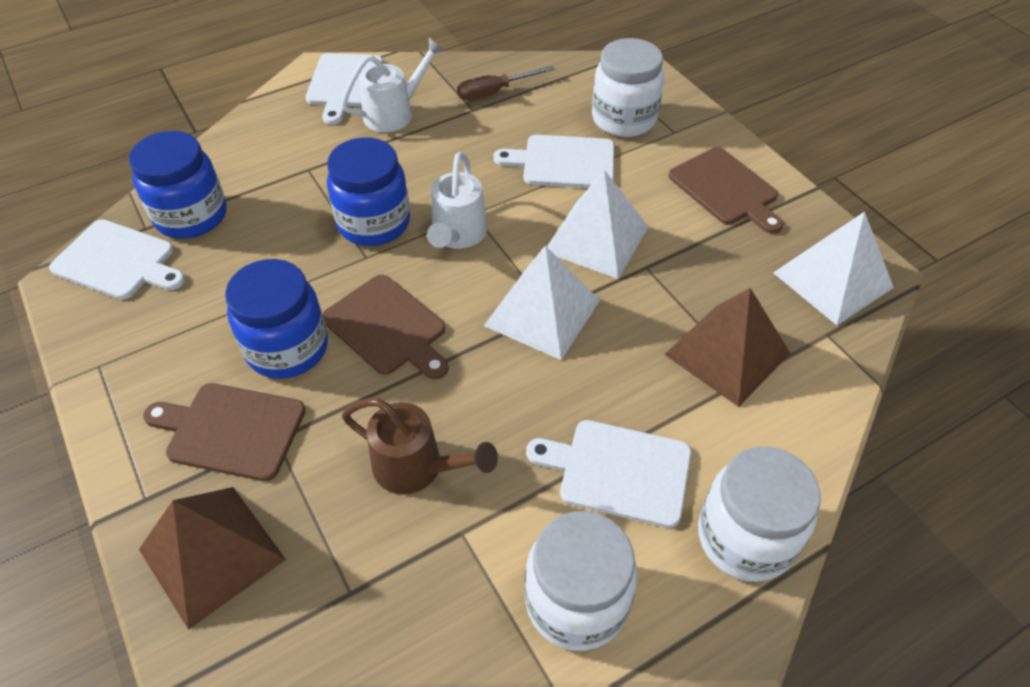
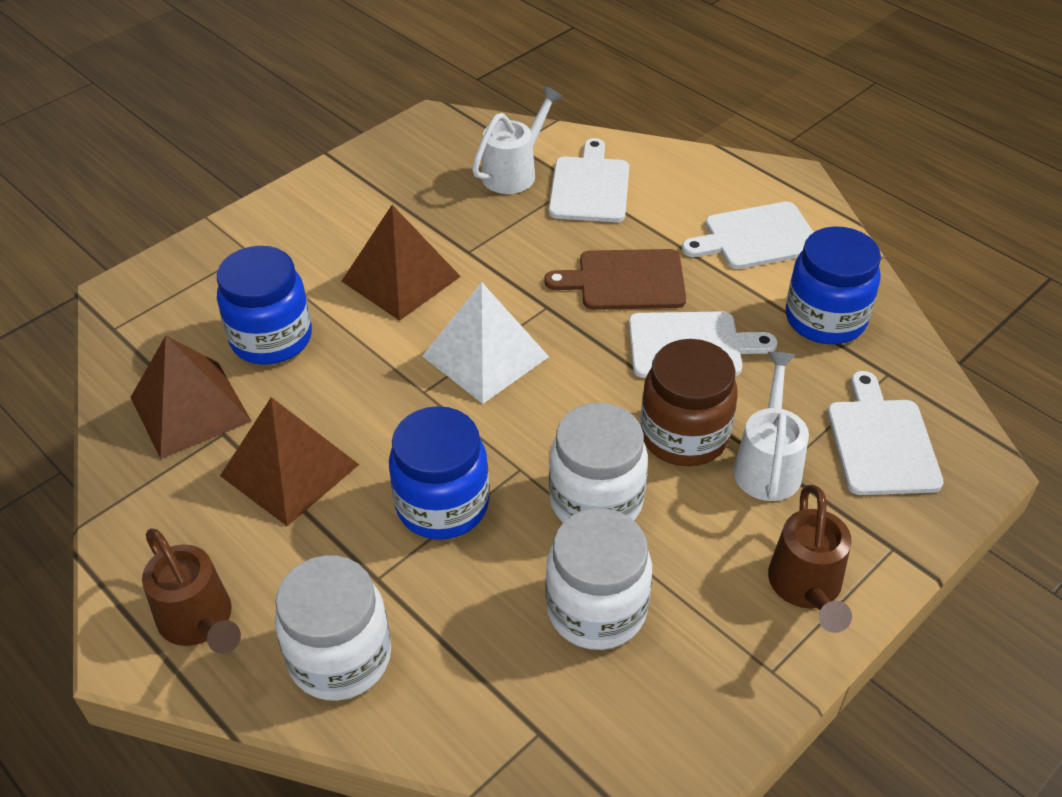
brown cutting board: 3 -> 1
brown jar: 0 -> 1
brown pyramid: 2 -> 3
brown screwdriver: 1 -> 0
brown watering can: 1 -> 2
white pyramid: 3 -> 1

